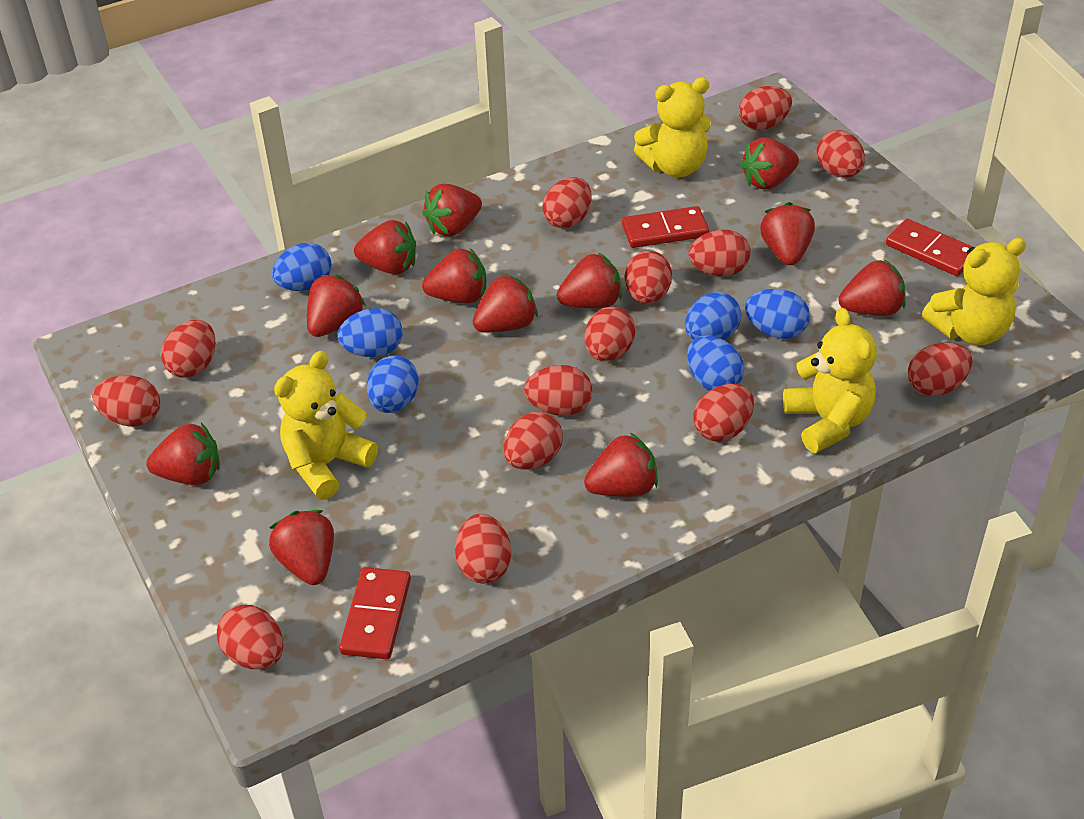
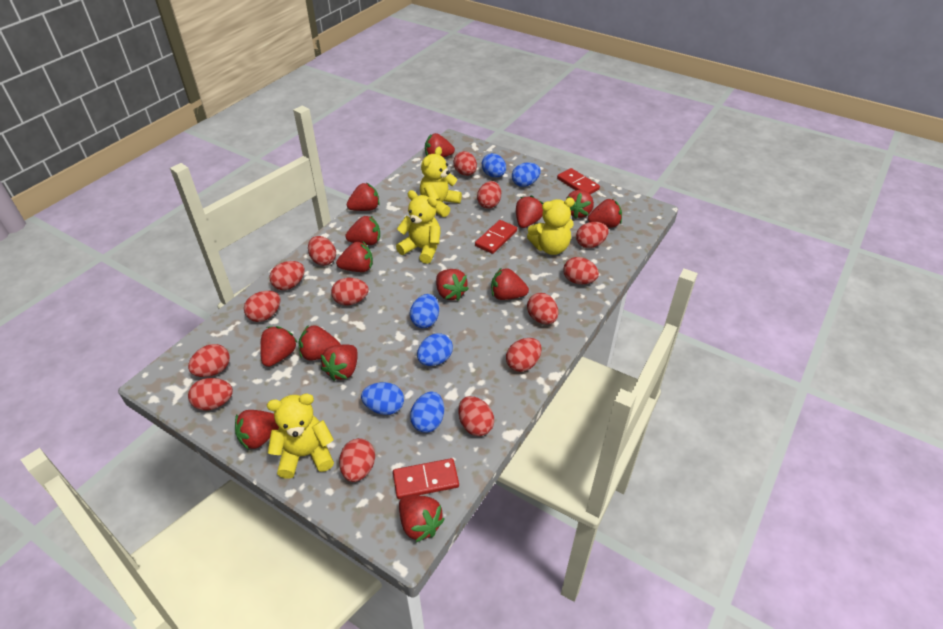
red strawberry: 12 -> 14

